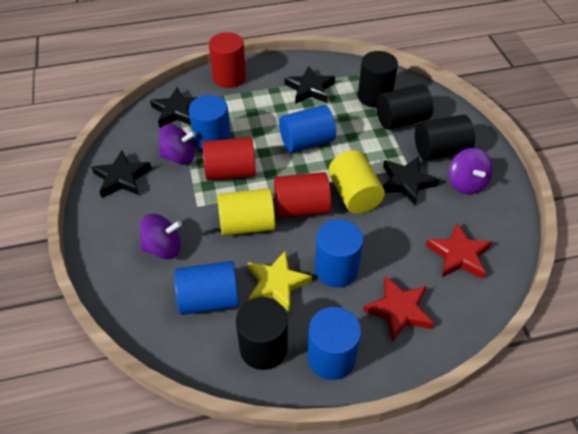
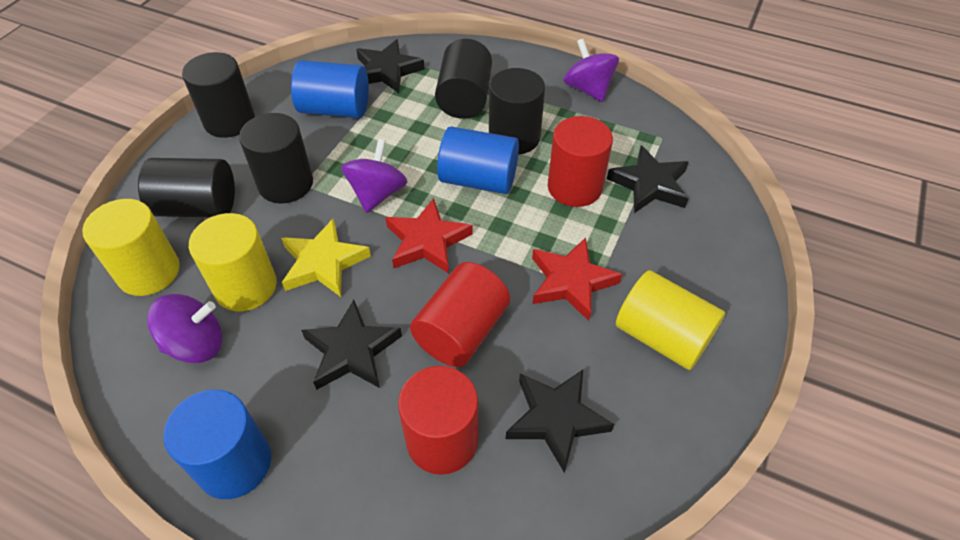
black cylinder: 4 -> 5
blue cylinder: 5 -> 3
yellow cylinder: 2 -> 3

